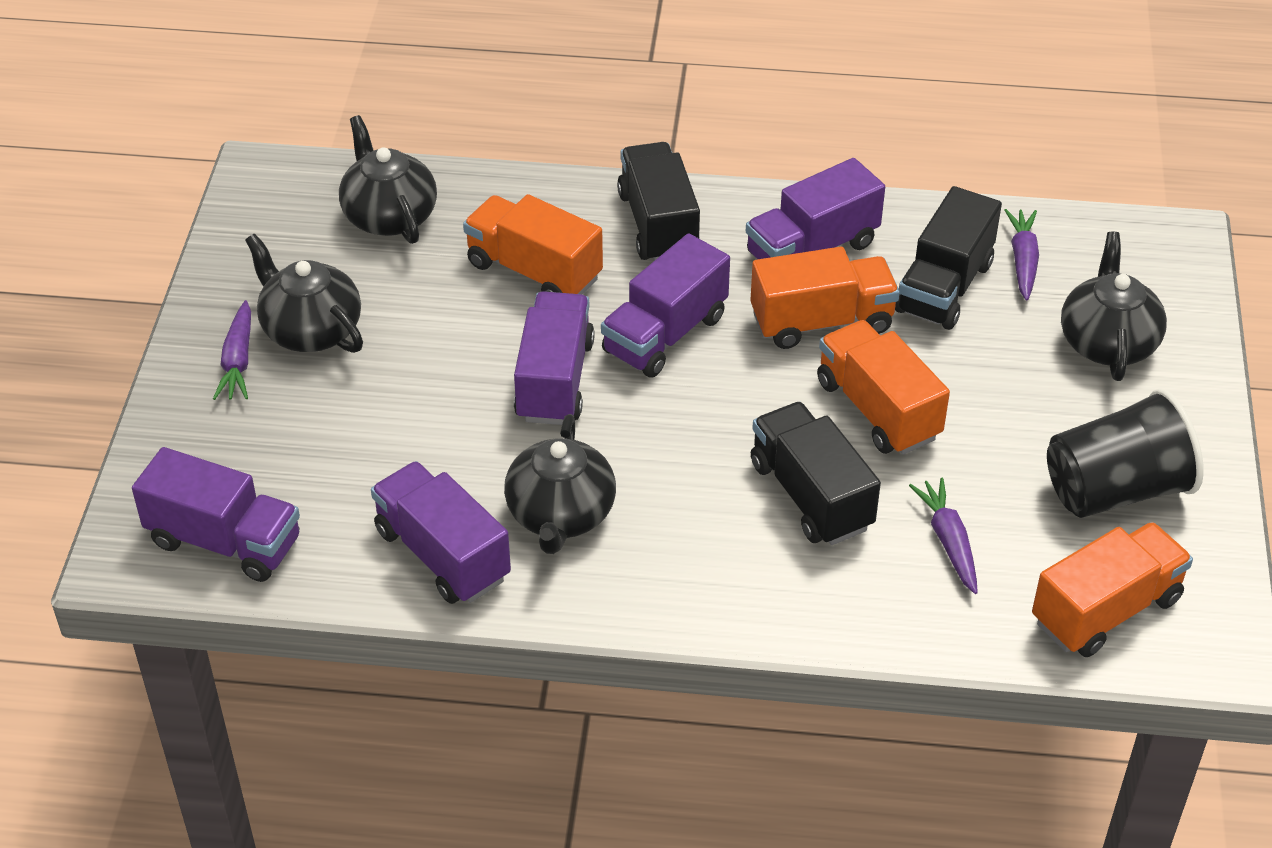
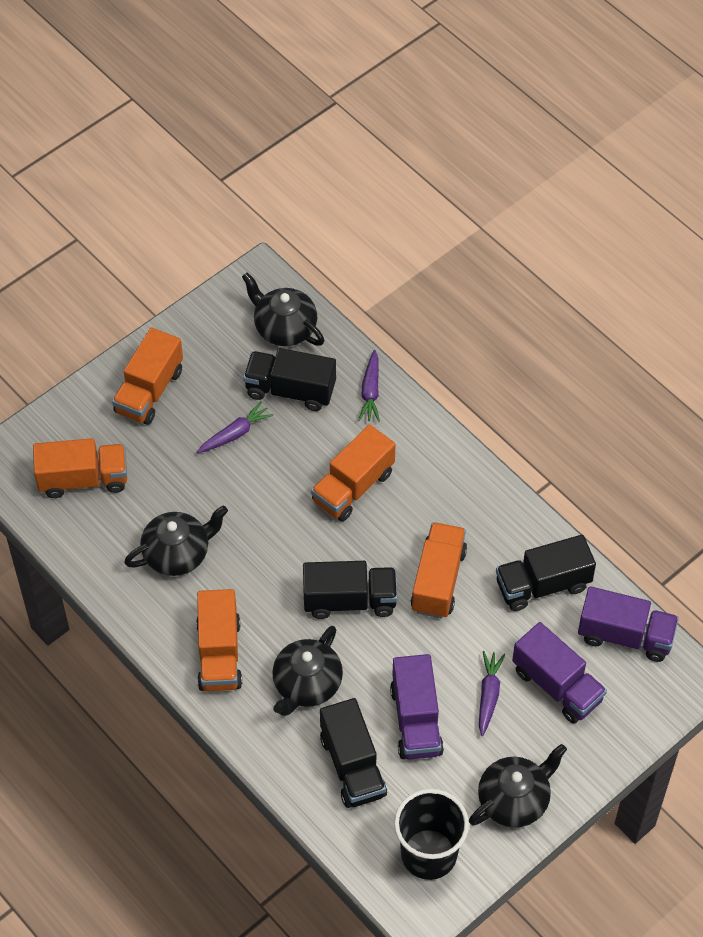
black truck: 3 -> 4
orange truck: 4 -> 5
purple truck: 5 -> 3

